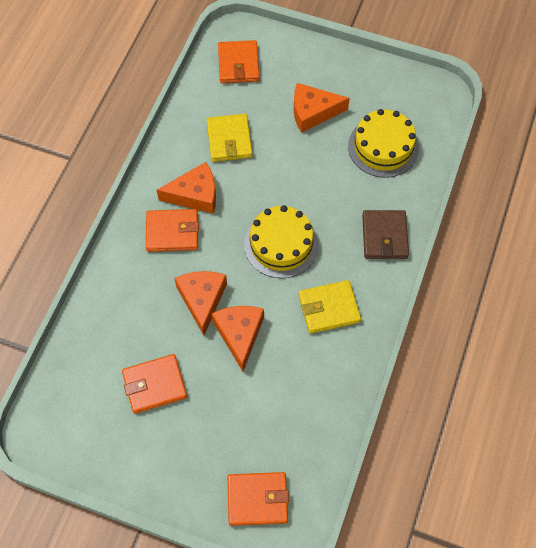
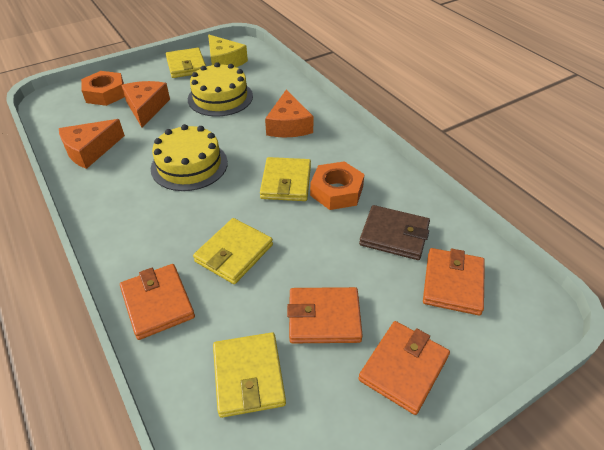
orange cheese: 4 -> 3
orange nut: 0 -> 2
yellow cheese: 0 -> 1
yellow wallet: 2 -> 4

